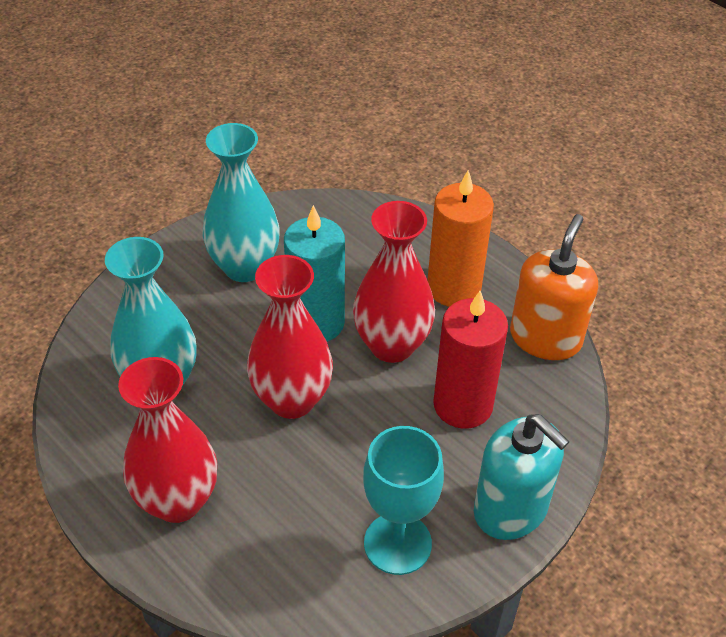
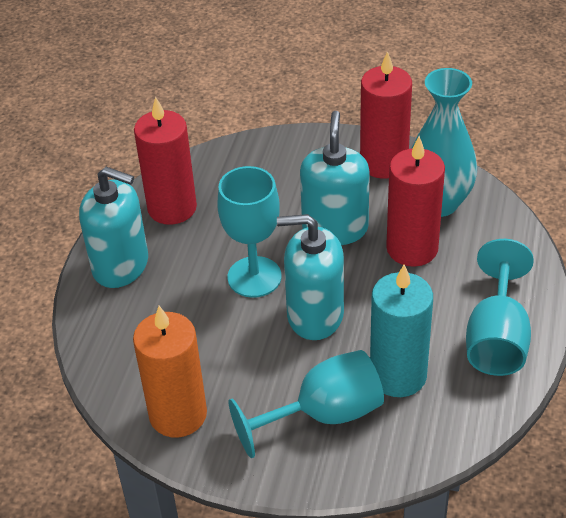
orange soap dispenser: 1 -> 0
red candle: 1 -> 3
red vase: 3 -> 0
turquoise goblet: 1 -> 3
turquoise soap dispenser: 1 -> 3
turquoise vase: 2 -> 1

